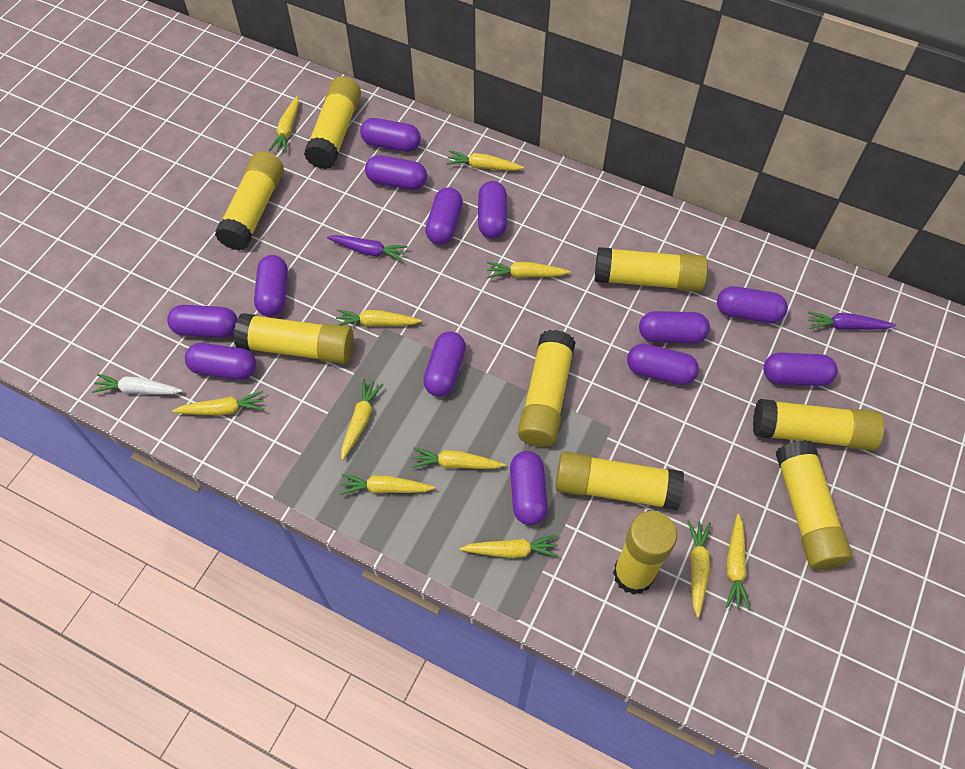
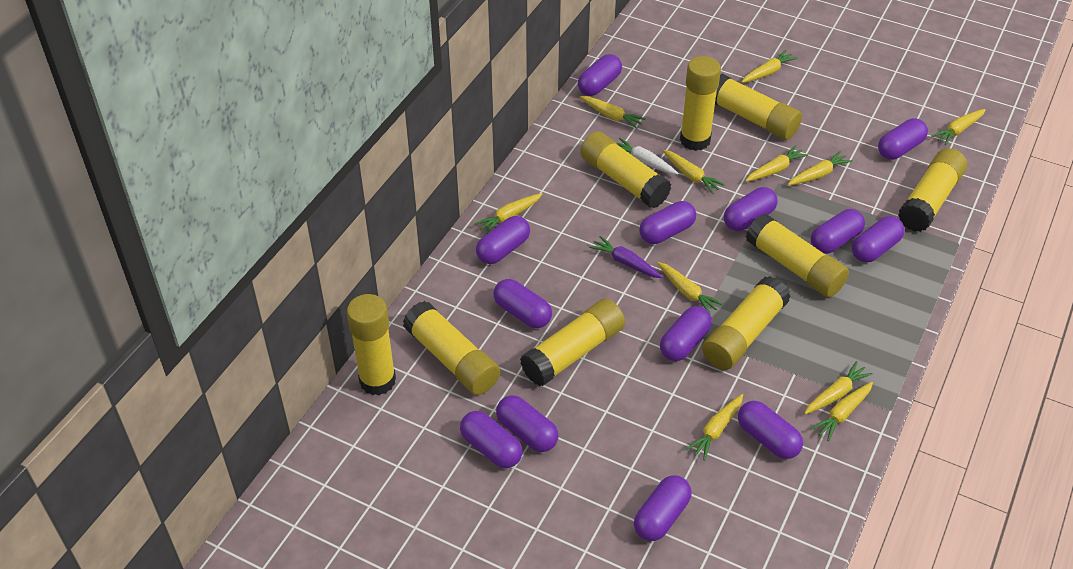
purple carrot: 2 -> 1

